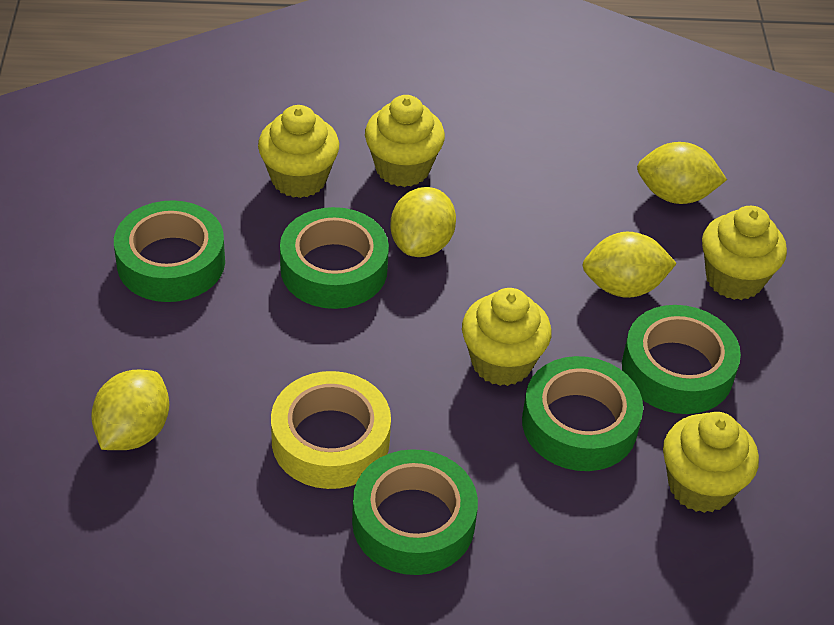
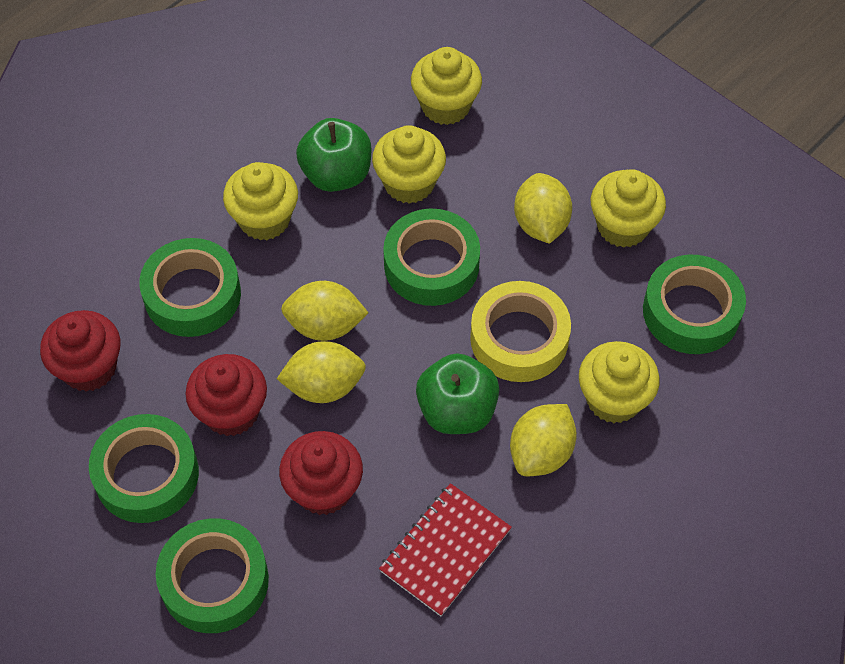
green apple: 0 -> 2
red cupcake: 0 -> 3
red notebook: 0 -> 1

